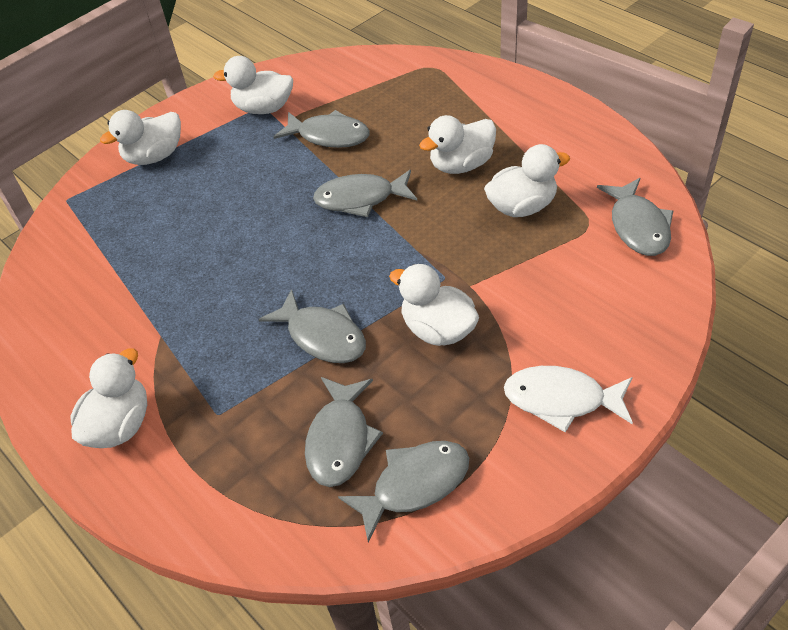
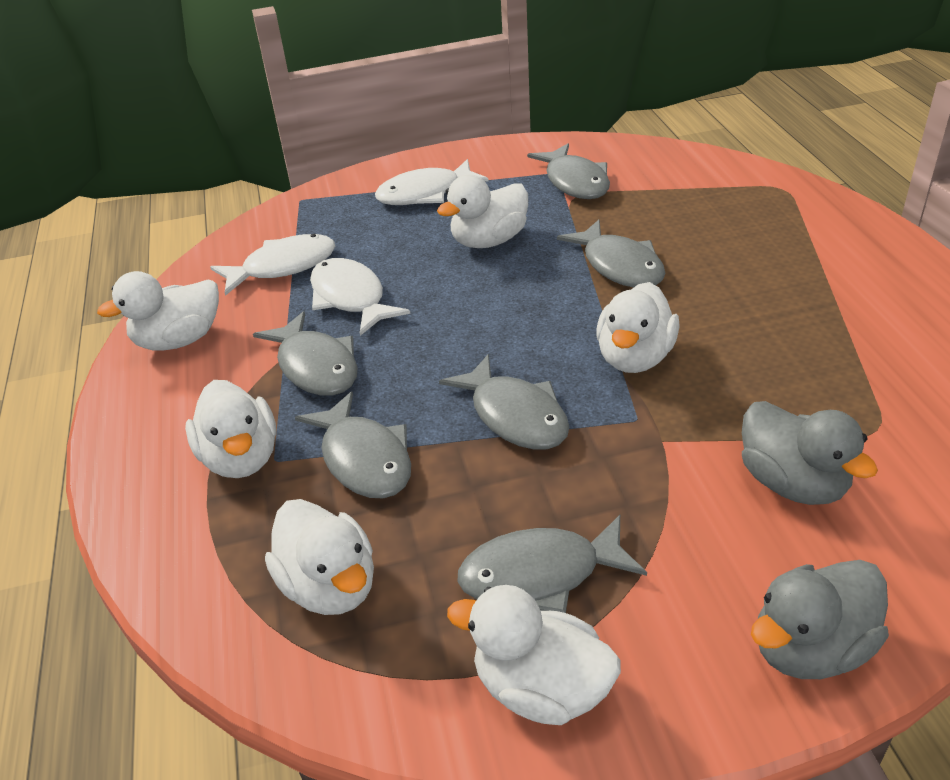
grey duck: 0 -> 2
white fish: 1 -> 3

